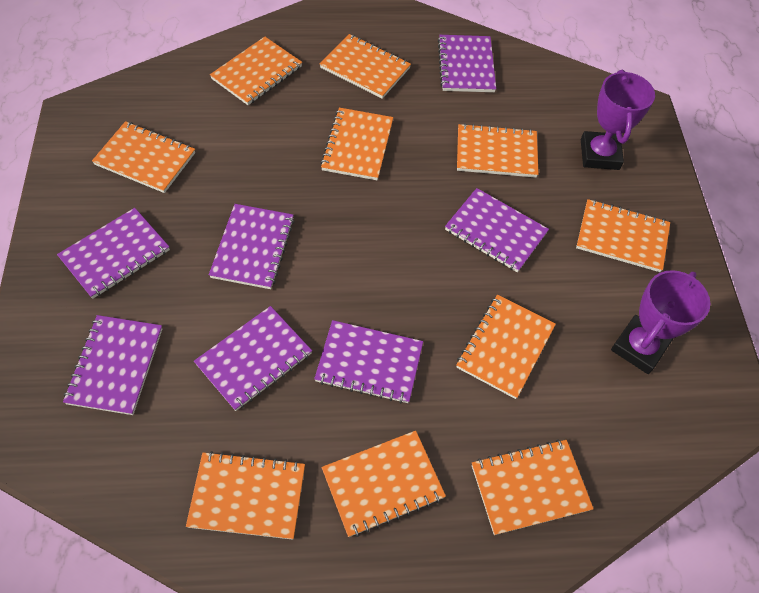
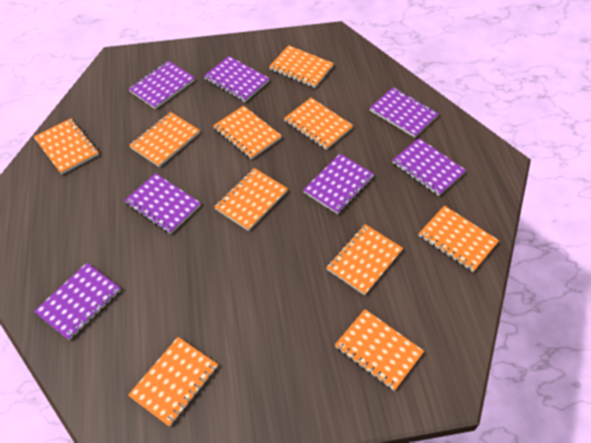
purple trophy: 2 -> 0

